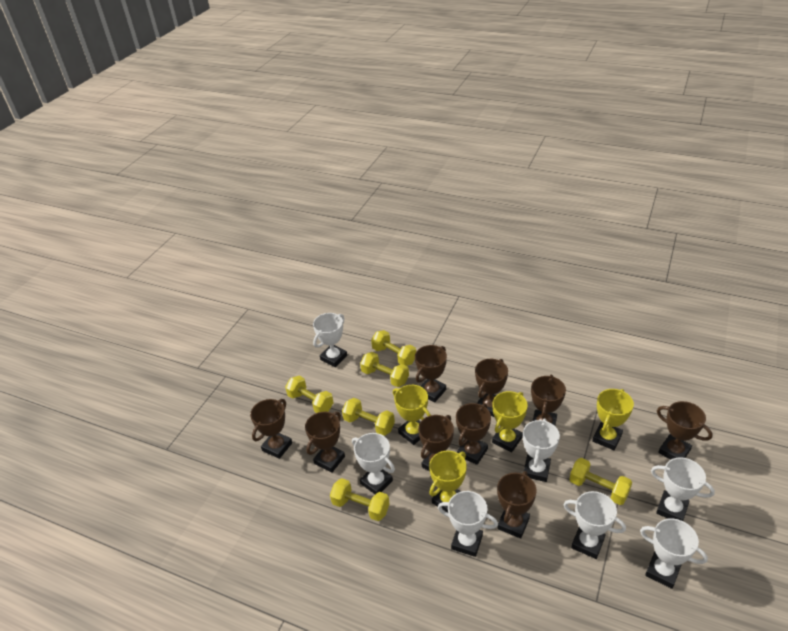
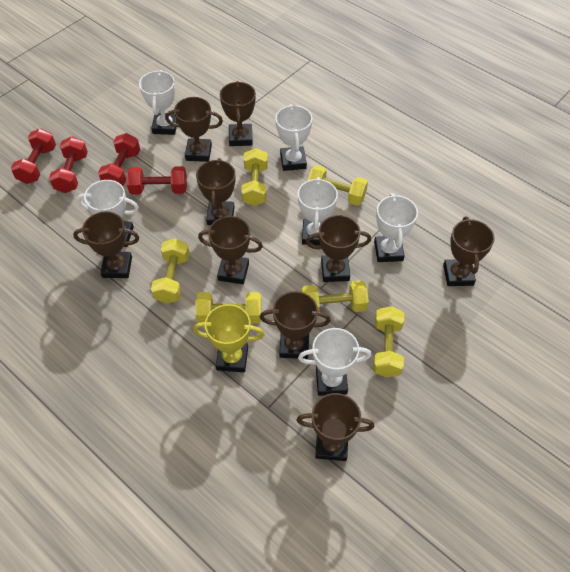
red dumbbell: 0 -> 4
white trophy: 7 -> 6
yellow trophy: 4 -> 1

